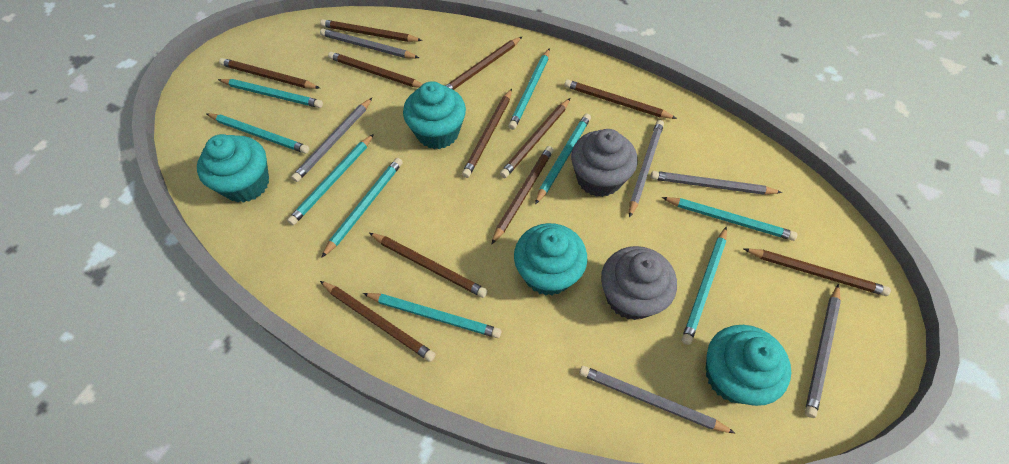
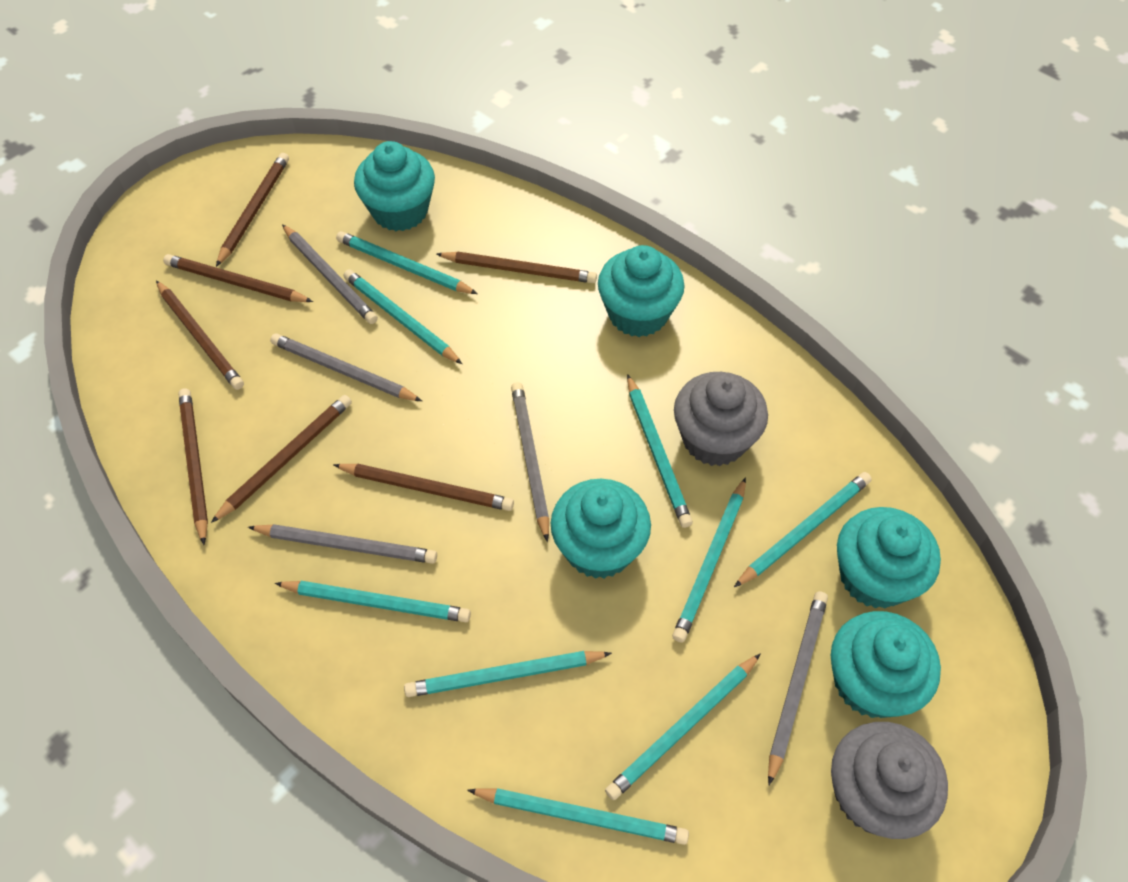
brown pencil: 11 -> 7
grey pencil: 6 -> 5
turquoise cupcake: 4 -> 5

